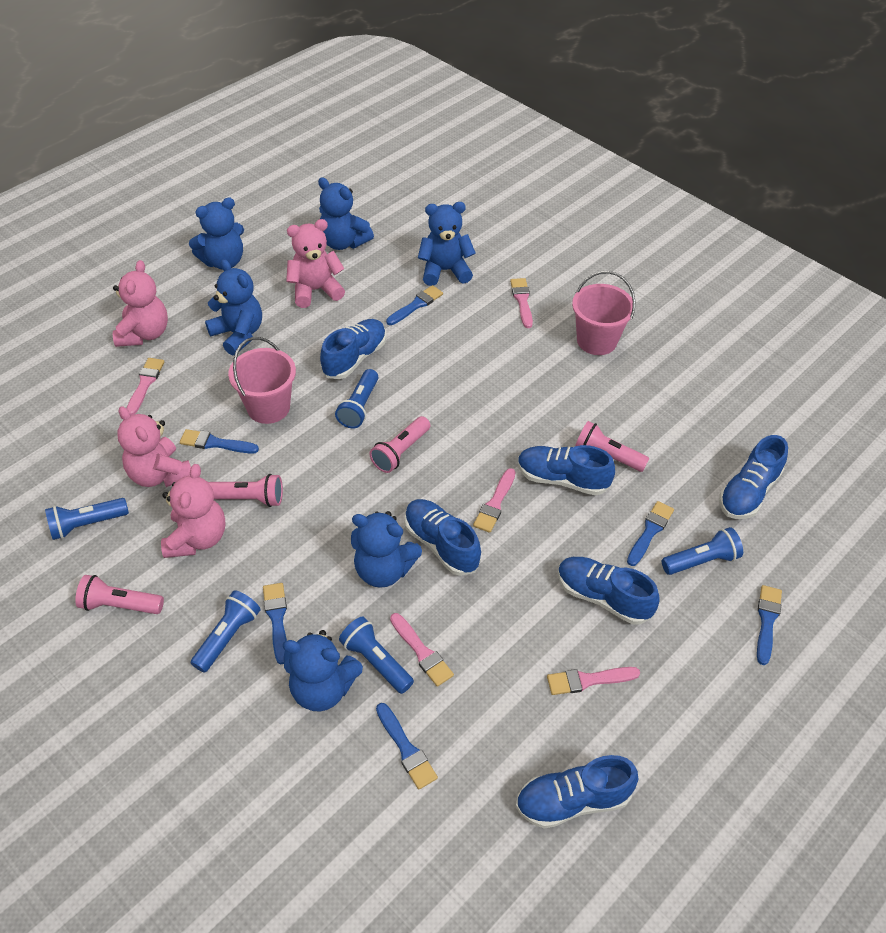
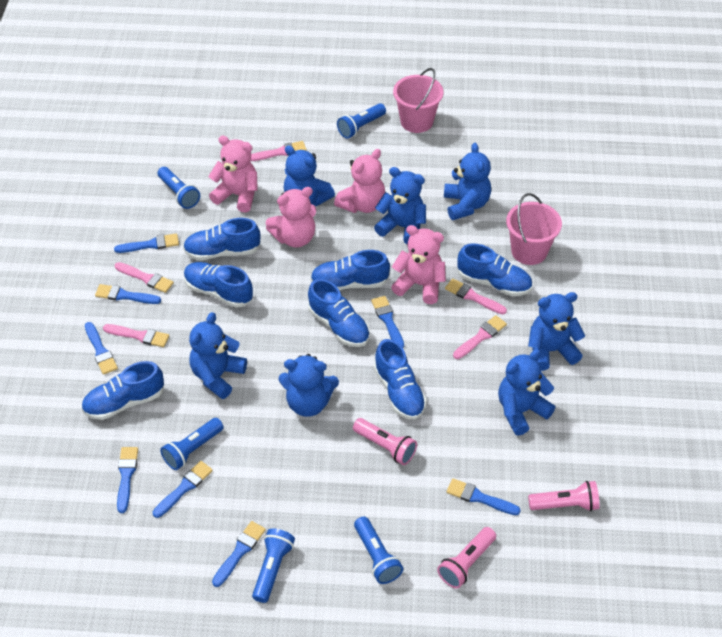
blue brush: 6 -> 8
blue shoe: 6 -> 7
blue teddy bear: 6 -> 7
pink flashlight: 4 -> 3

